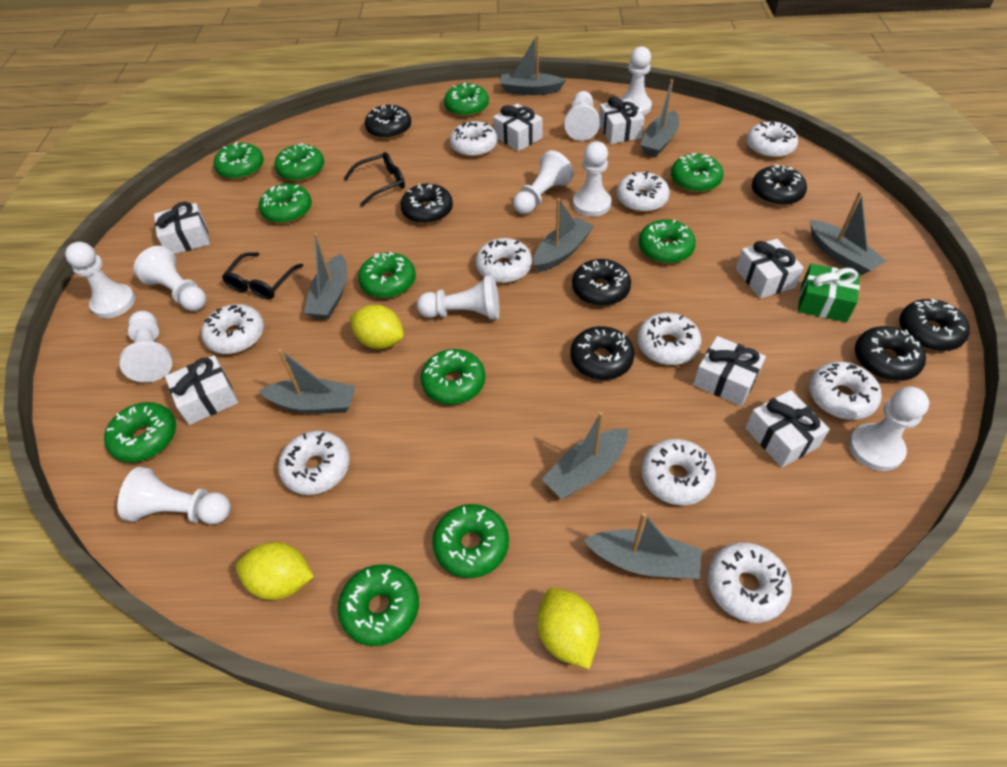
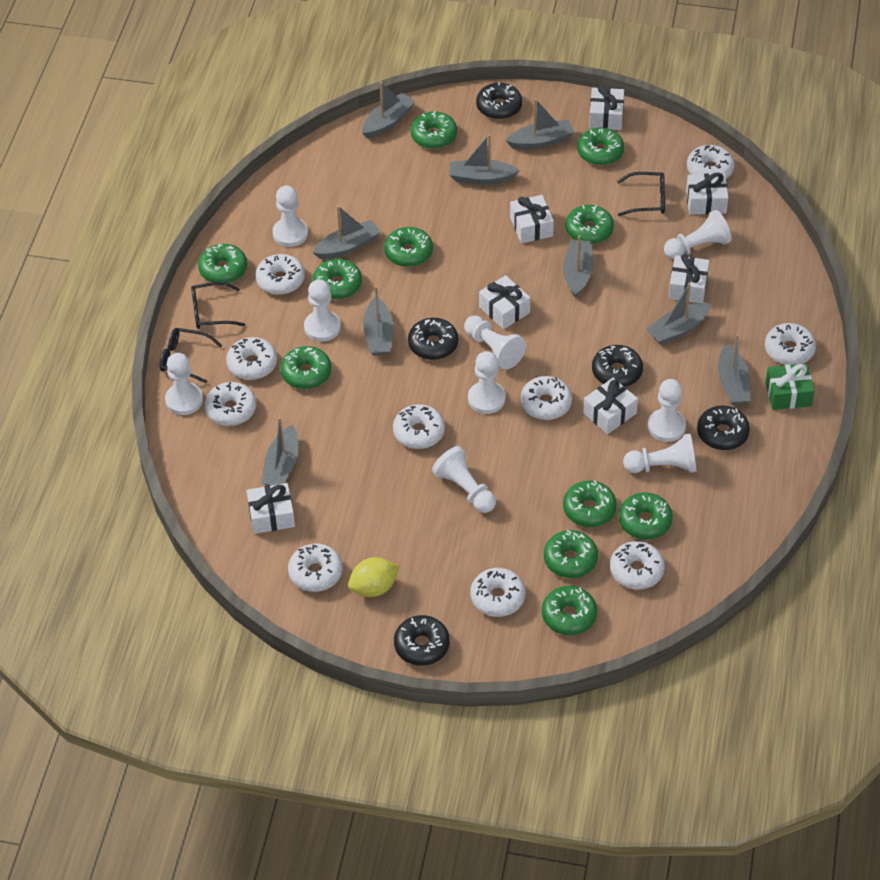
black donut: 7 -> 5
black glasses: 2 -> 3
grey boat: 8 -> 9
white pawn: 10 -> 9
yellow lemon: 3 -> 1

